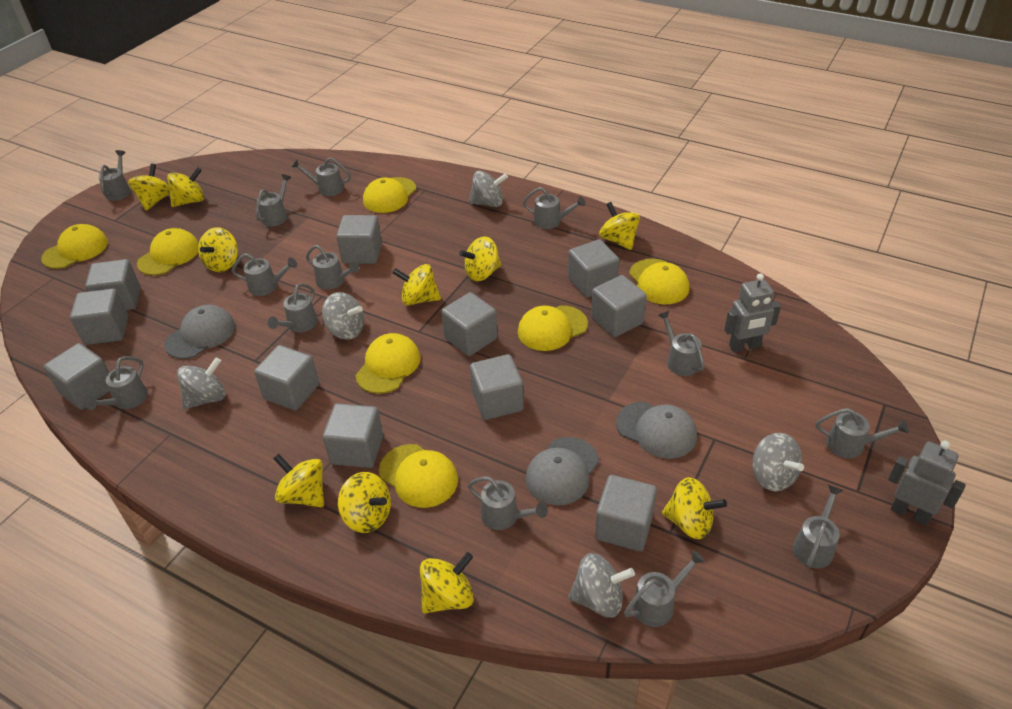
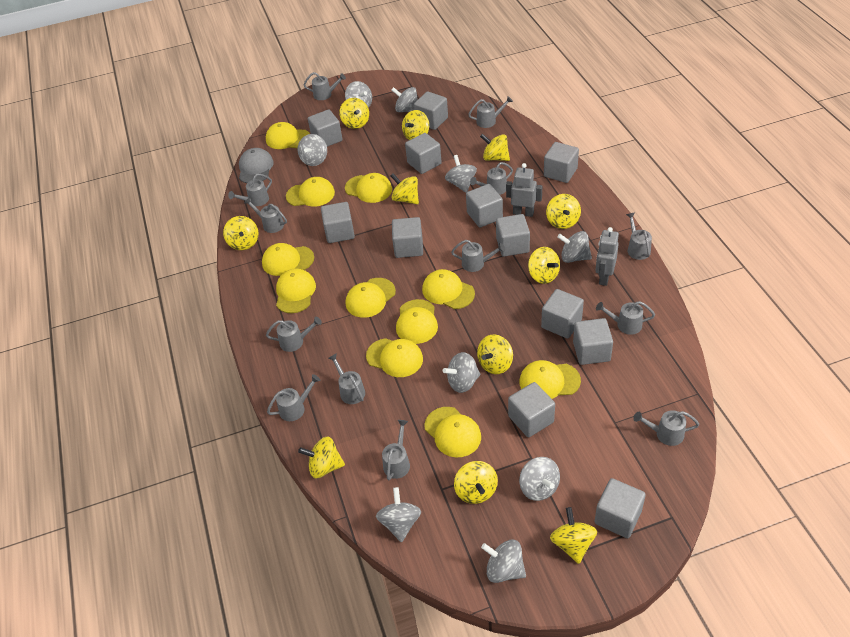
grey cap: 3 -> 1
grey cube: 11 -> 12
grey spinning top: 5 -> 9
yellow cap: 7 -> 11
yellow spinning top: 10 -> 11

